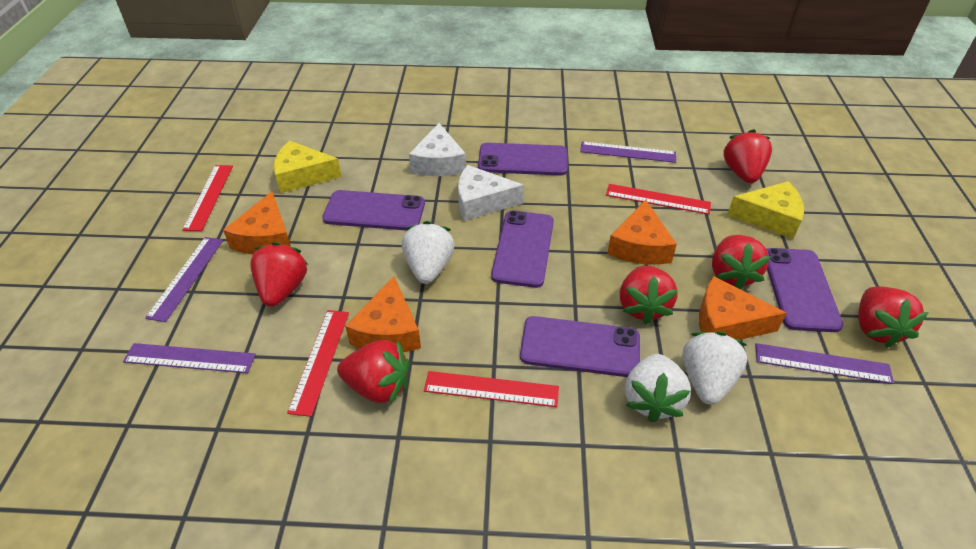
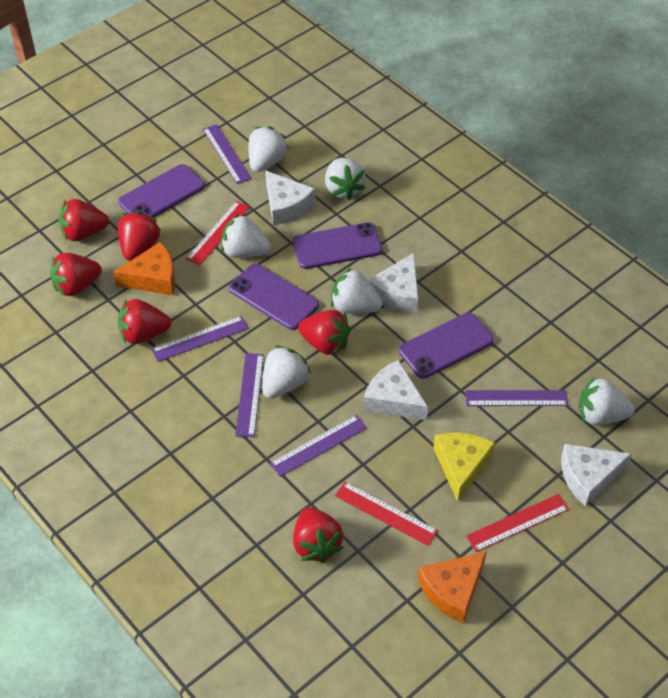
orange cheese: 4 -> 2
purple phone: 5 -> 4
purple ruler: 4 -> 5
red ruler: 4 -> 3
white cheese: 2 -> 4
white strawberry: 3 -> 6
yellow cheese: 2 -> 1

